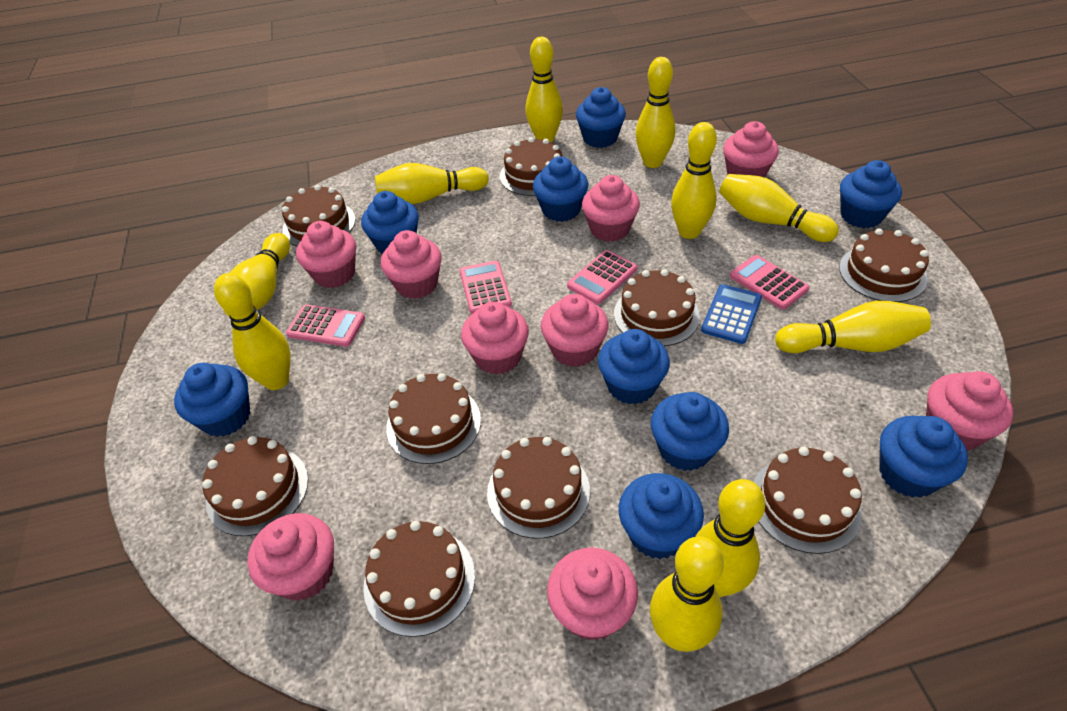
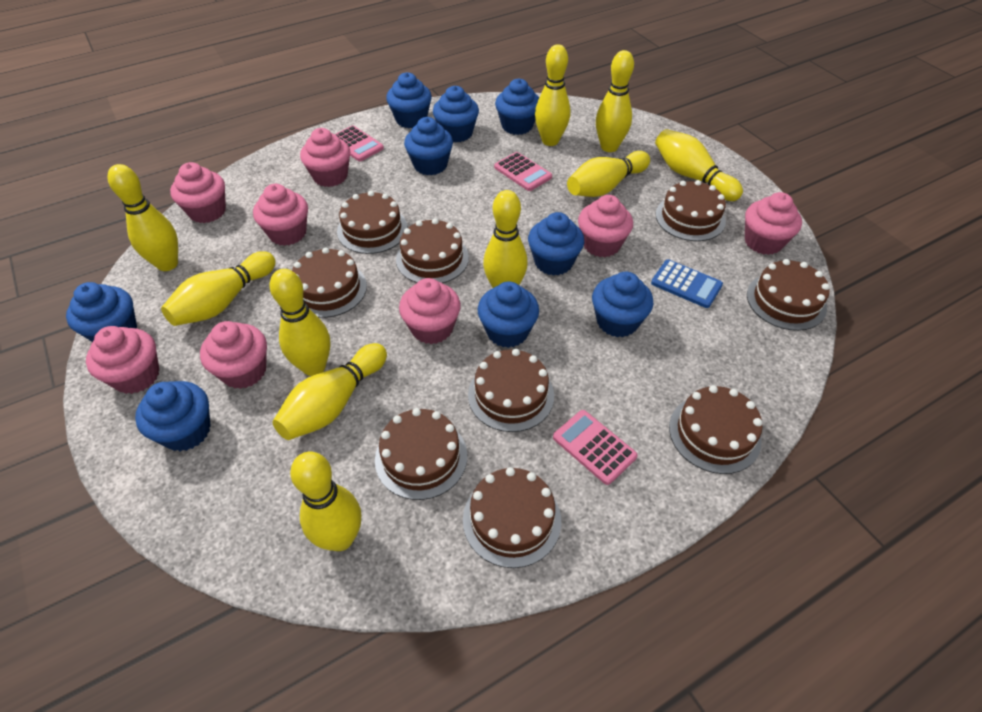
pink calculator: 4 -> 3
pink cupcake: 9 -> 8

